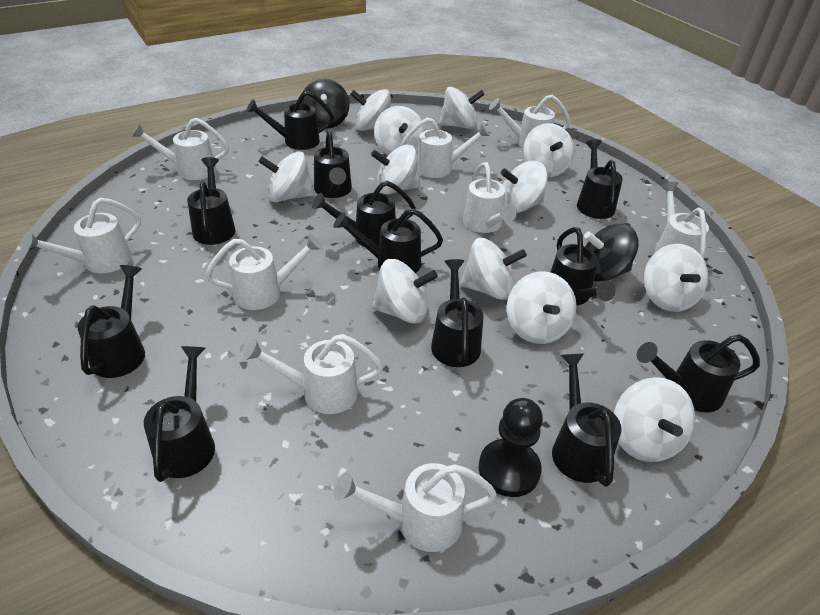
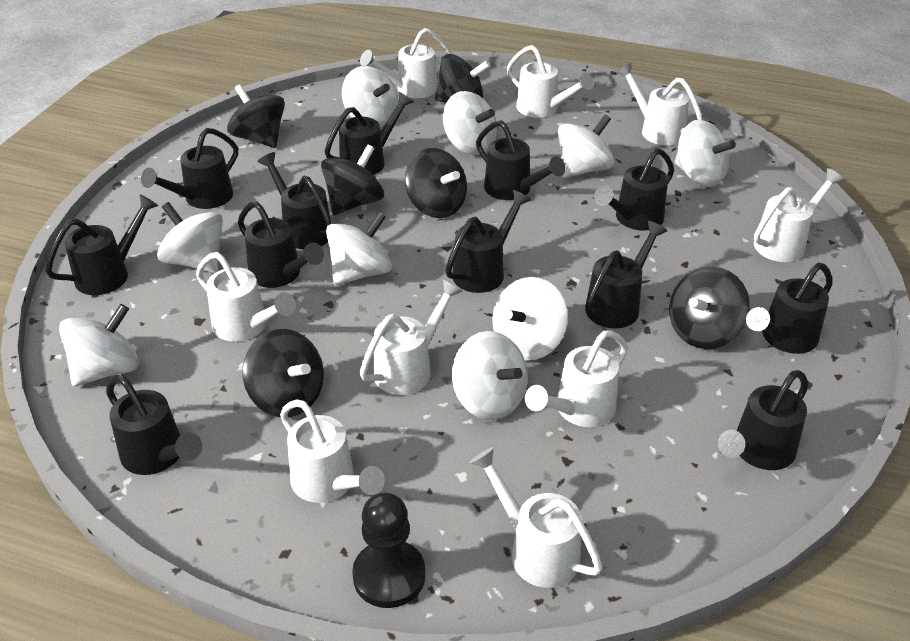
black spinning top: 2 -> 6
white spinning top: 12 -> 9

